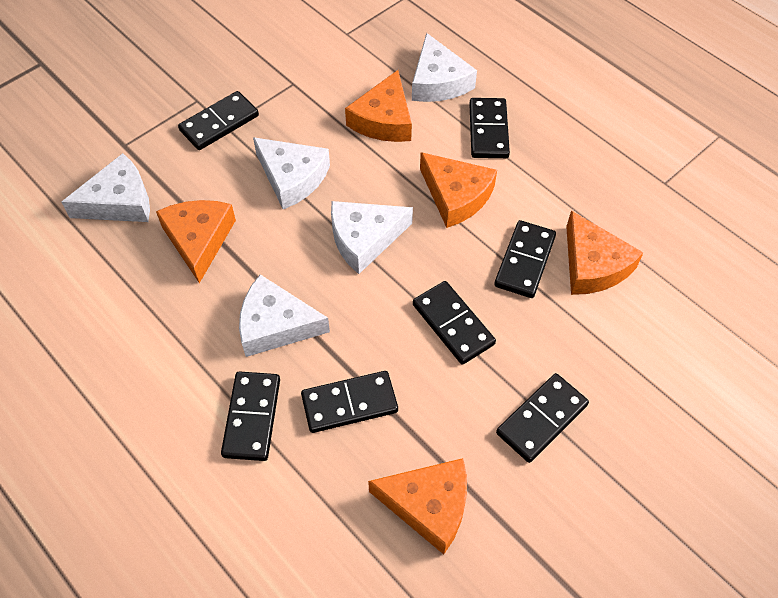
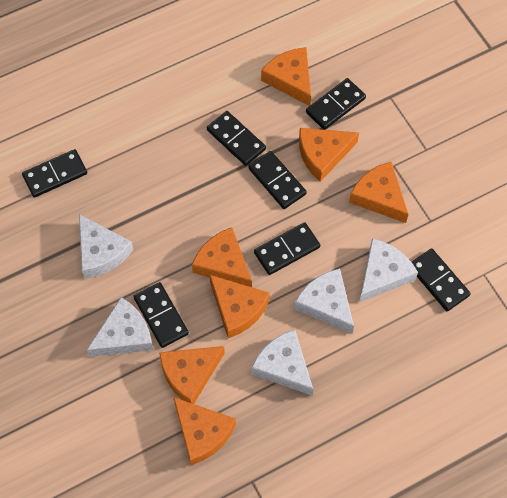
orange cheese: 5 -> 7

